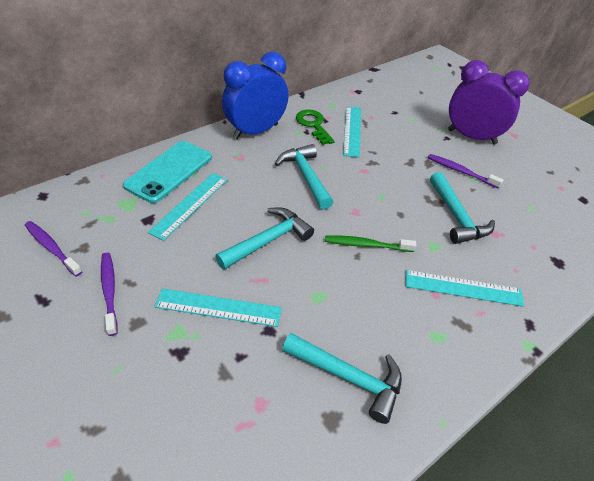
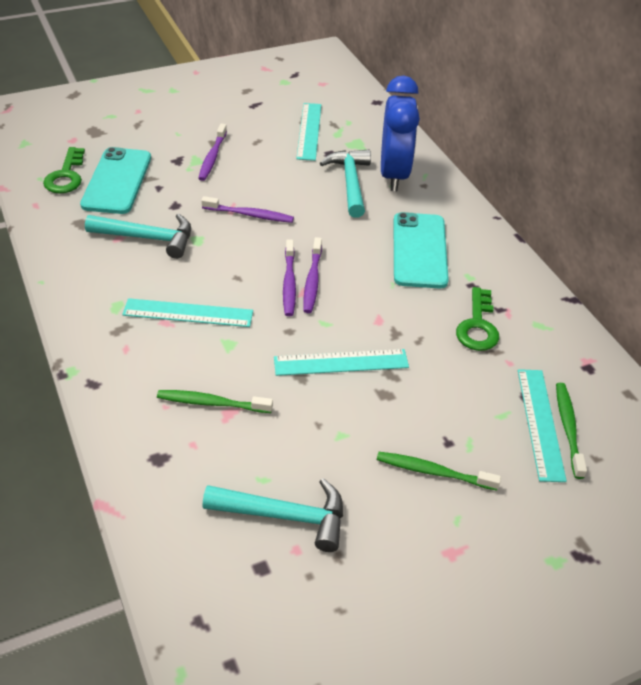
green key: 1 -> 2
green toothbrush: 1 -> 3
purple clock: 1 -> 0
purple toothbrush: 3 -> 4
turquoise hammer: 4 -> 3
turquoise phone: 1 -> 2

